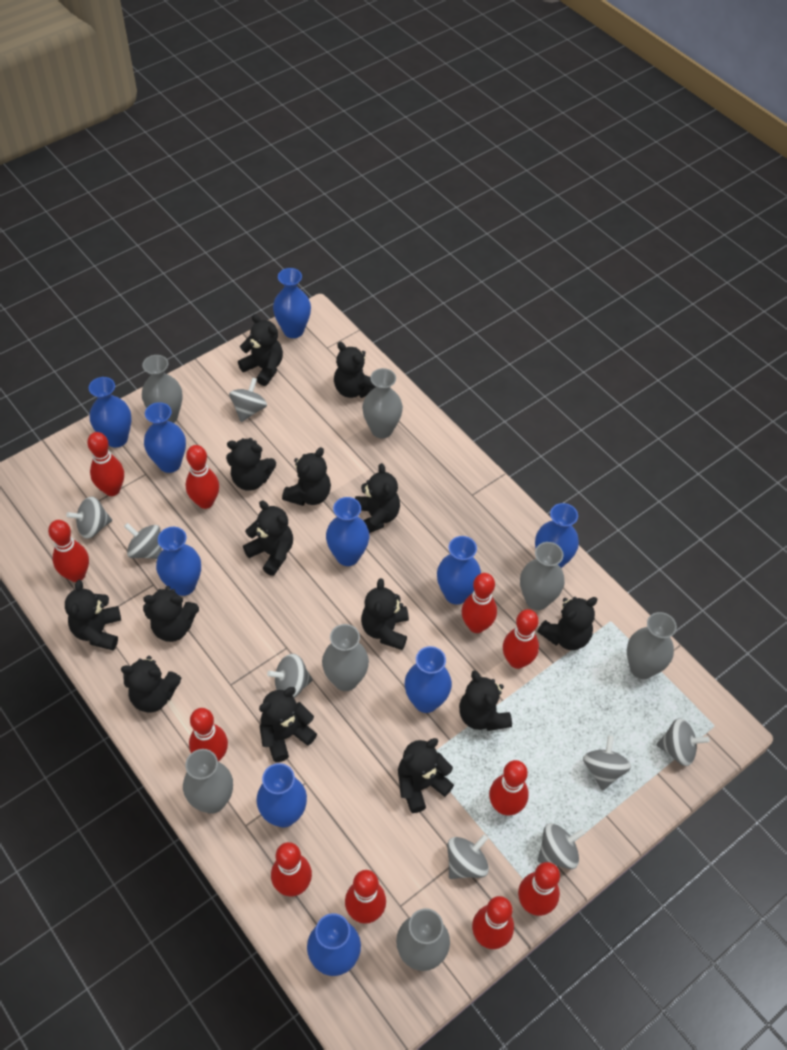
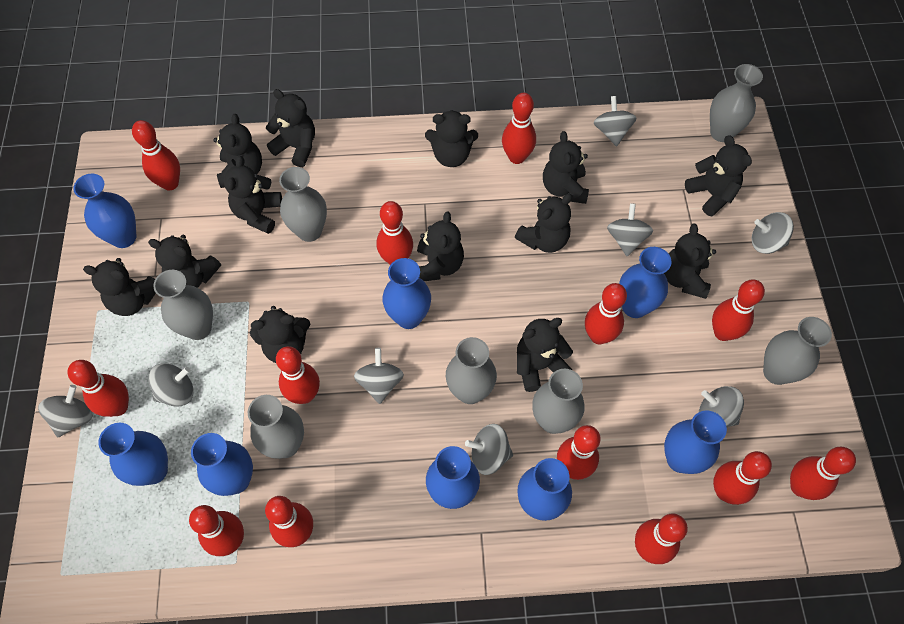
black teddy bear: 14 -> 13
blue vase: 10 -> 8
red bowling pin: 11 -> 13

